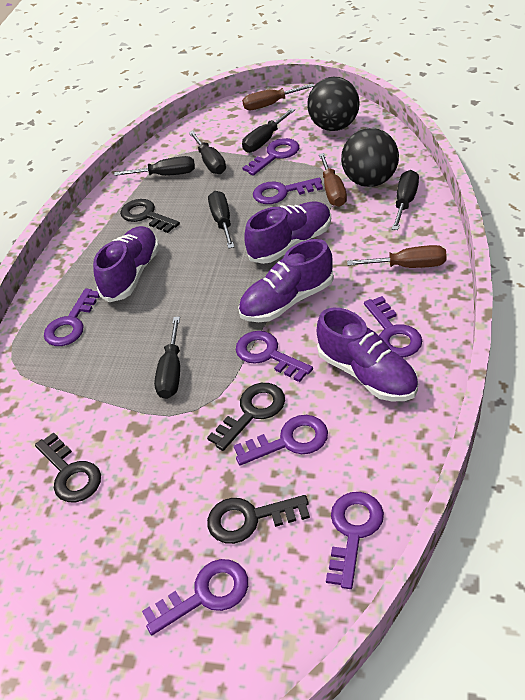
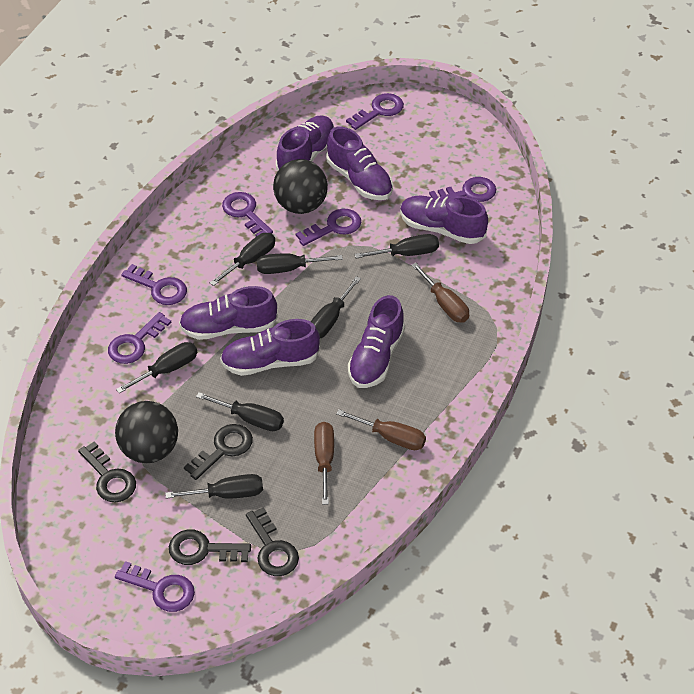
black screwdriver: 6 -> 7
purple key: 8 -> 7
purple shoe: 4 -> 6

